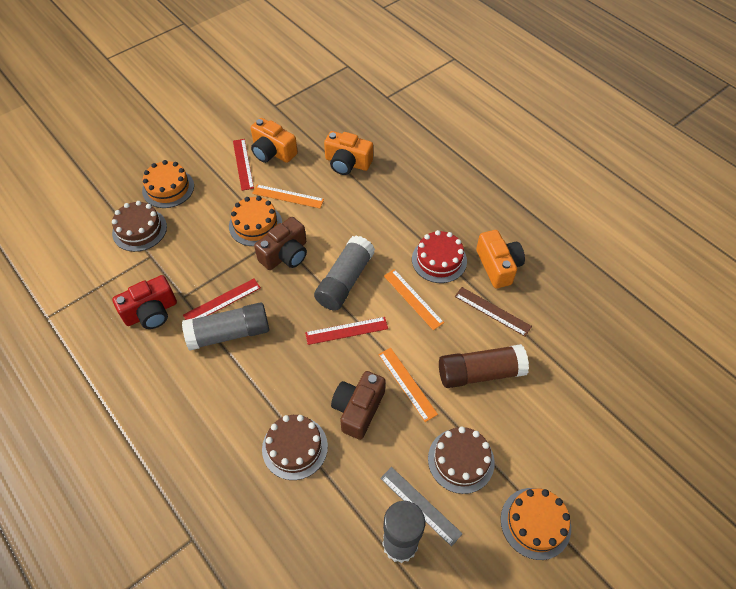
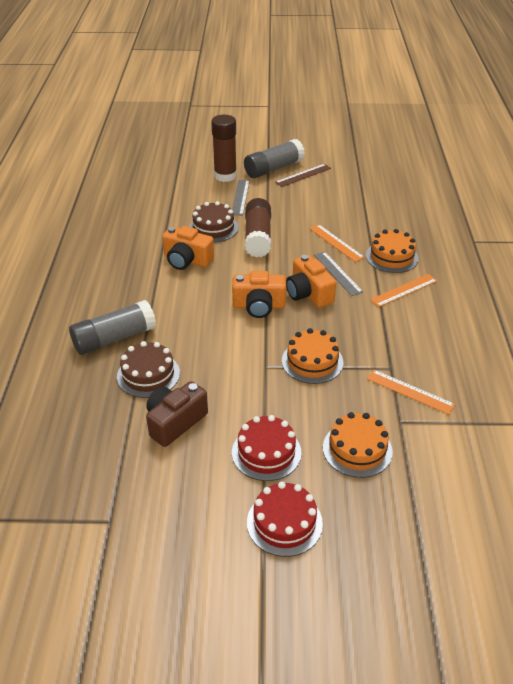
brown cake: 3 -> 2
brown camera: 2 -> 1
brown glue stick: 1 -> 2
grey glue stick: 3 -> 2
grey ruler: 1 -> 2
red cake: 1 -> 2
red camera: 1 -> 0
red ruler: 3 -> 0

